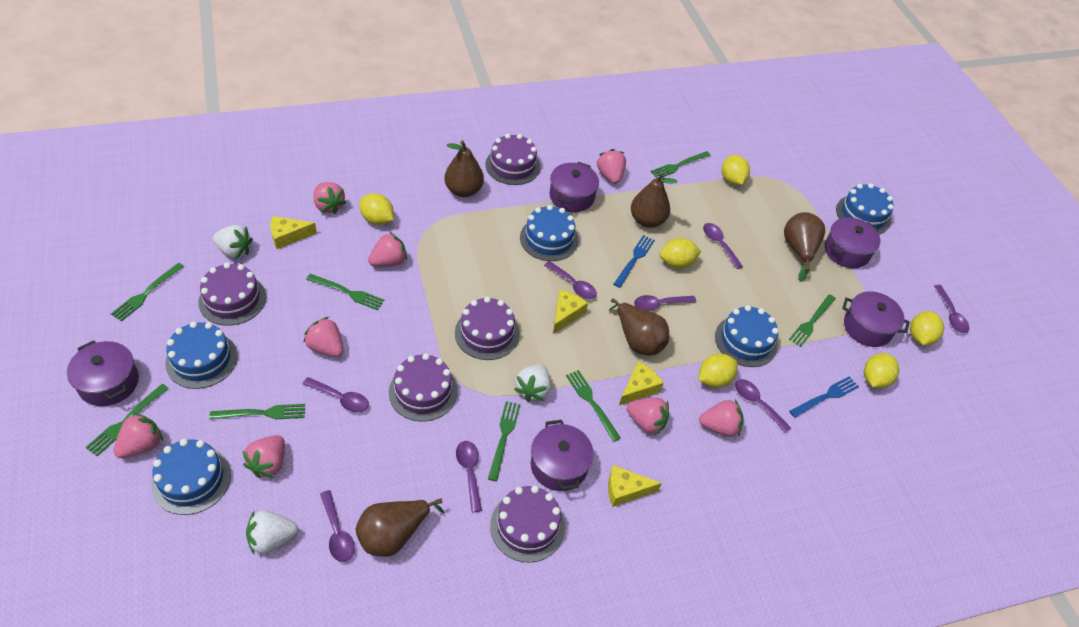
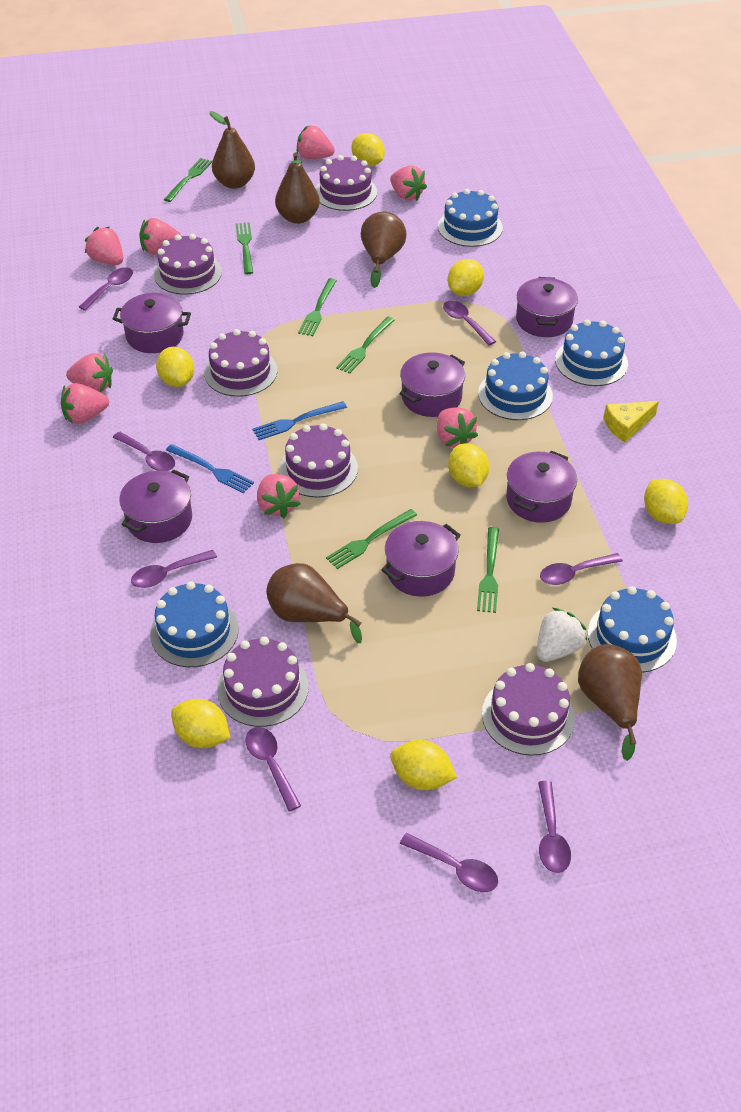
green fork: 8 -> 6
purple cake: 5 -> 6
purple pot: 5 -> 6
white strawberry: 3 -> 1
yellow cheese: 4 -> 1
yellow lemon: 6 -> 7

